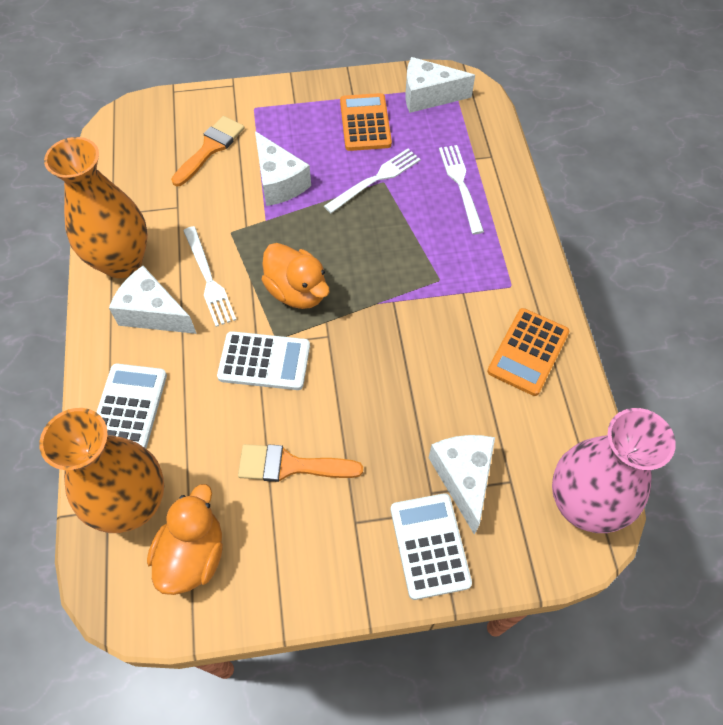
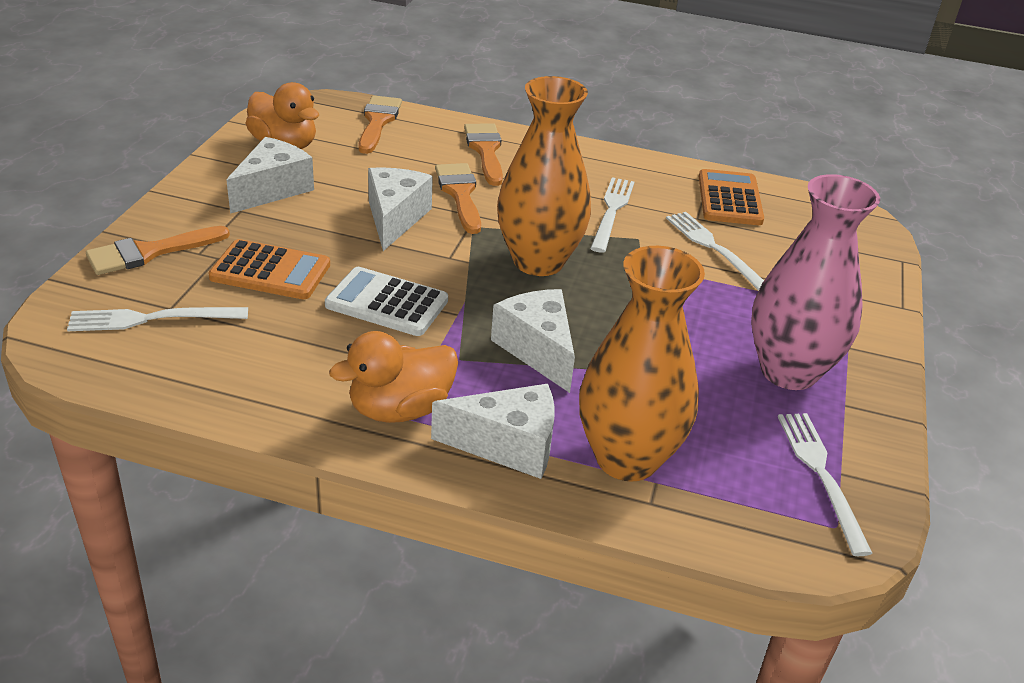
orange brush: 2 -> 4
white calculator: 3 -> 1
white fork: 3 -> 4

